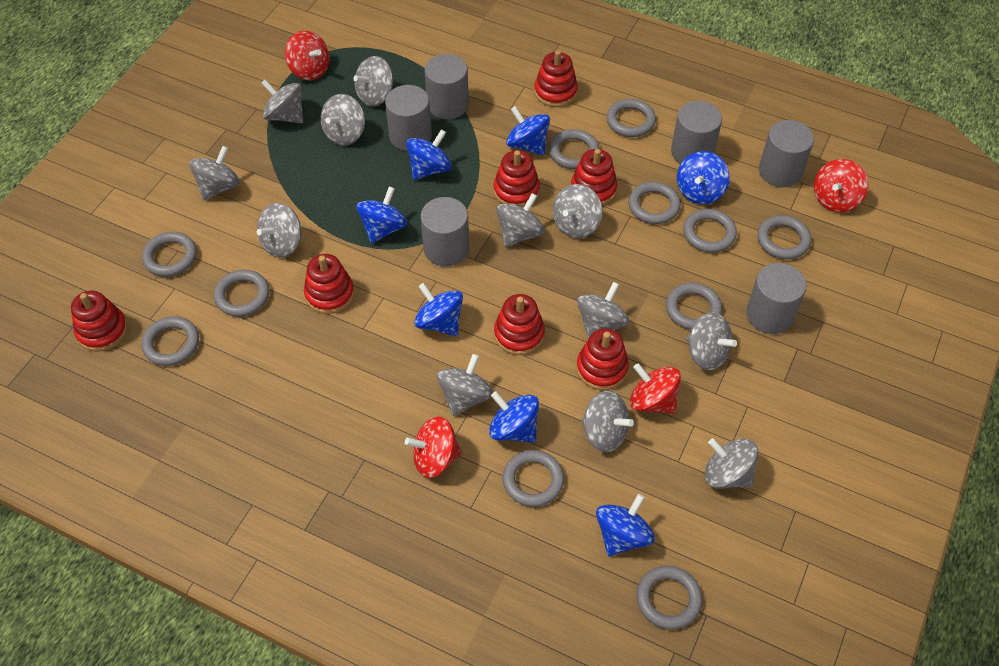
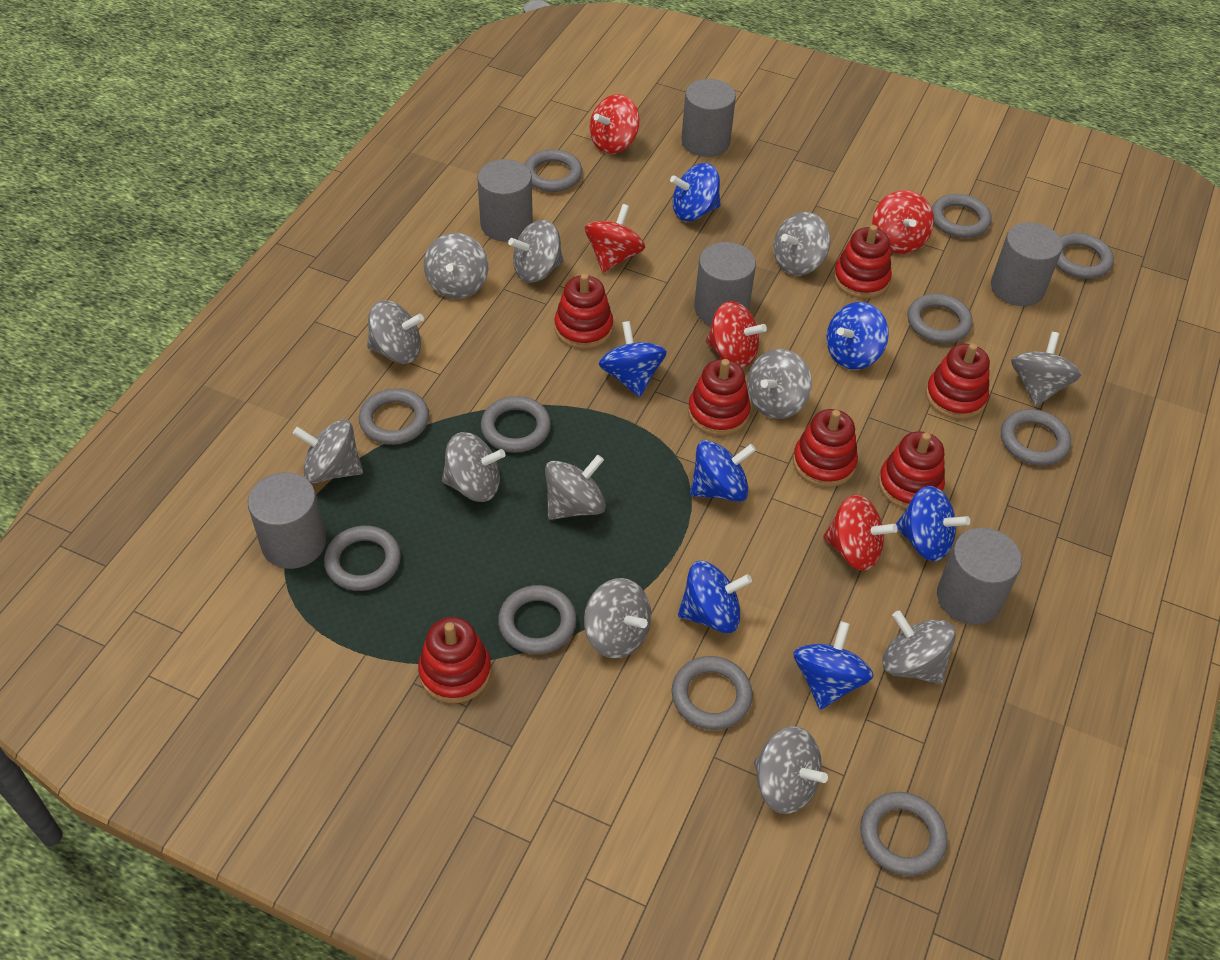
red spinning top: 4 -> 5

